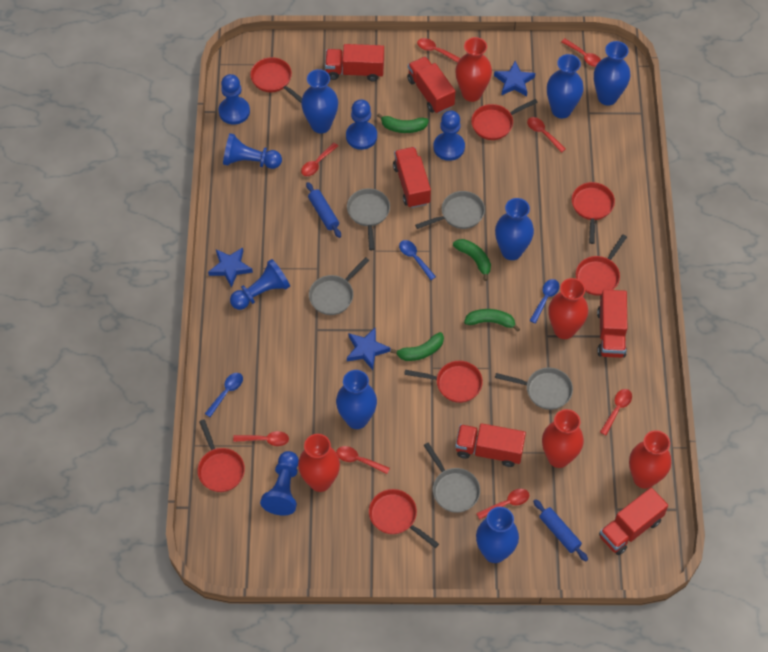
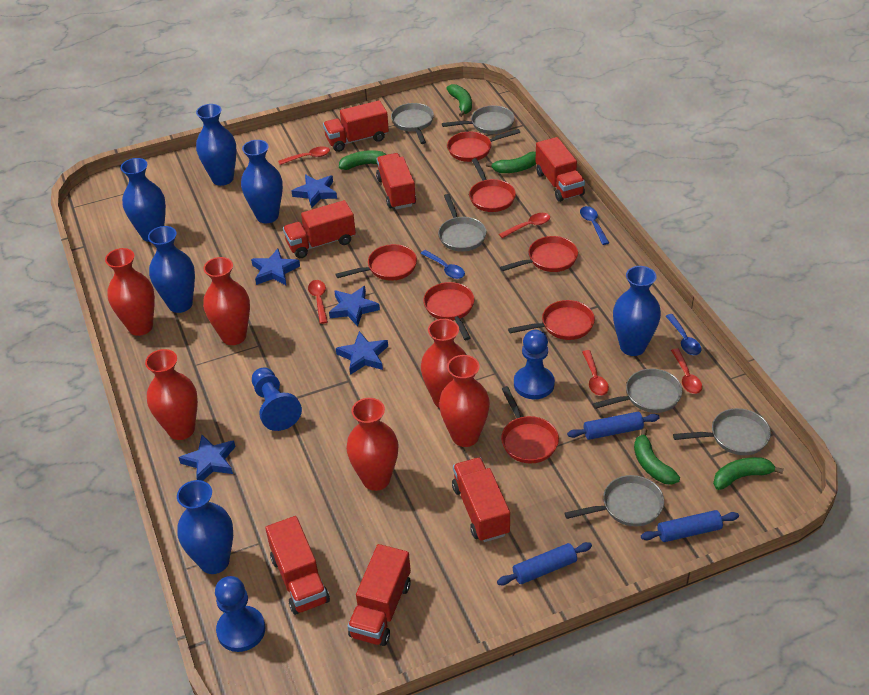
blue pawn: 6 -> 3
blue rolling pin: 2 -> 3
blue star: 3 -> 5
green banana: 4 -> 5
grey pan: 5 -> 6
red spoon: 8 -> 5
red truck: 6 -> 7
red vase: 5 -> 6

